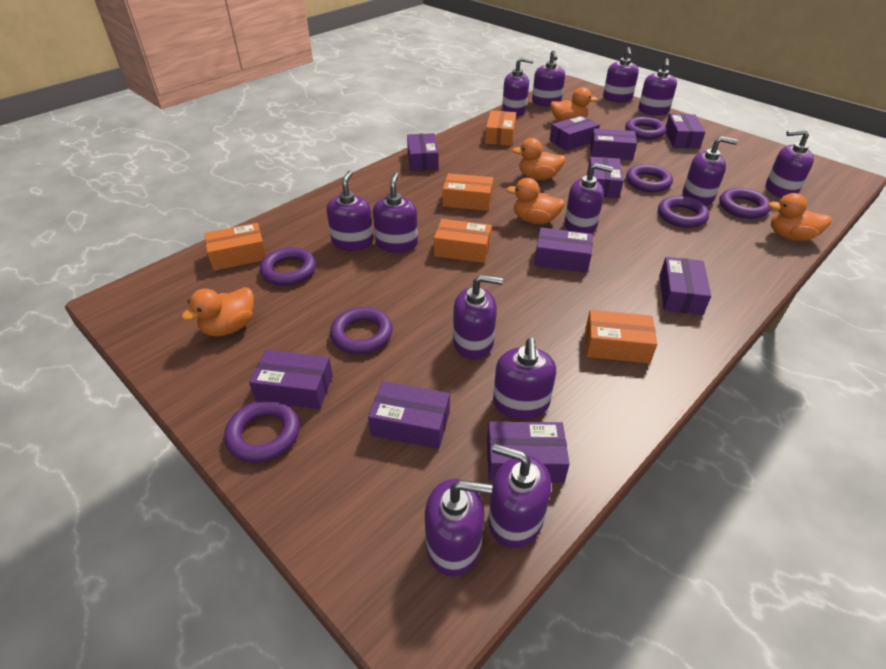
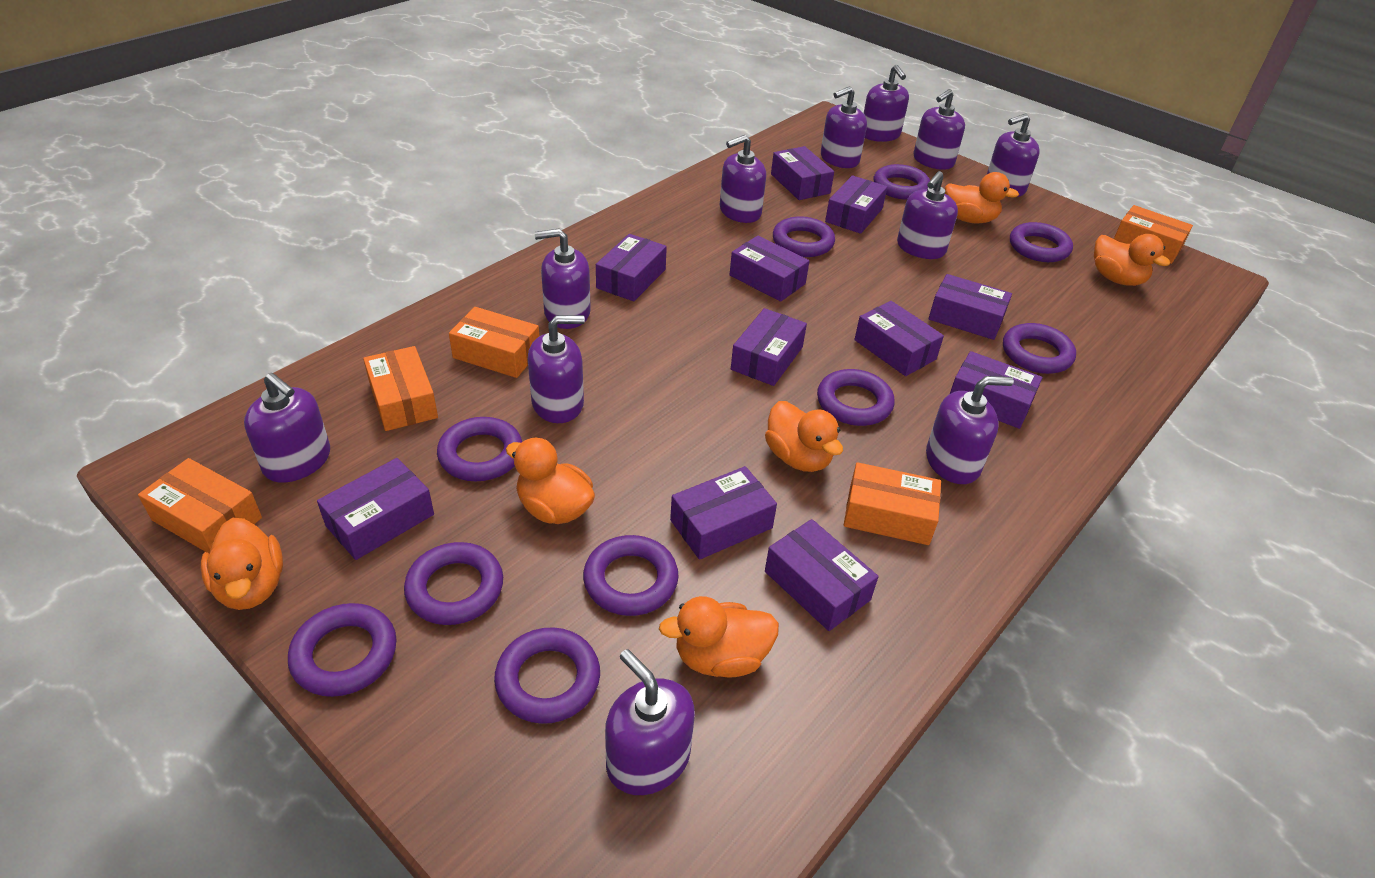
orange duck: 5 -> 6
purple box: 10 -> 11
purple ring: 7 -> 10
purple soap dispenser: 13 -> 11

